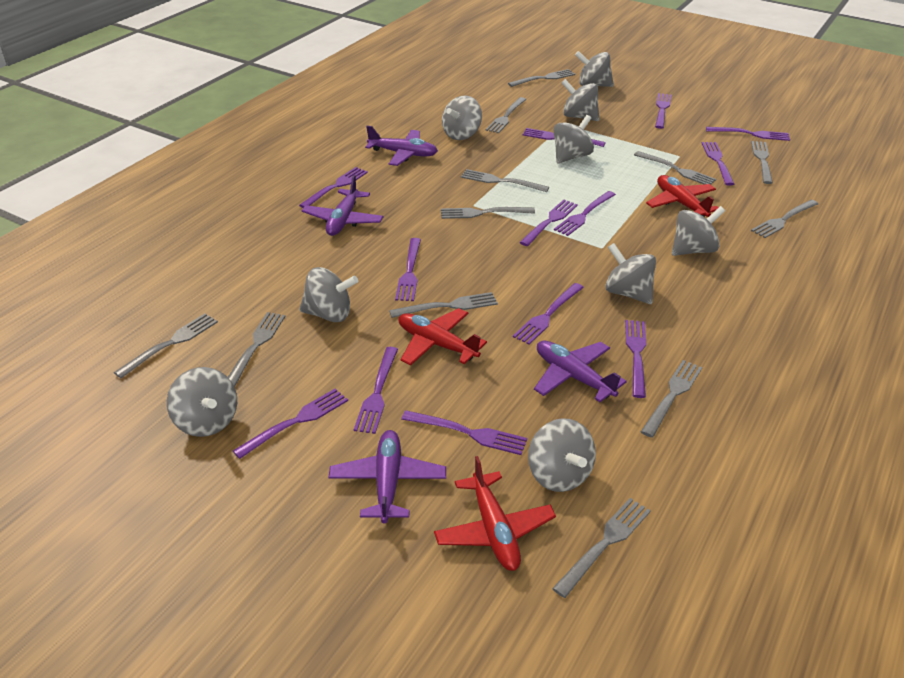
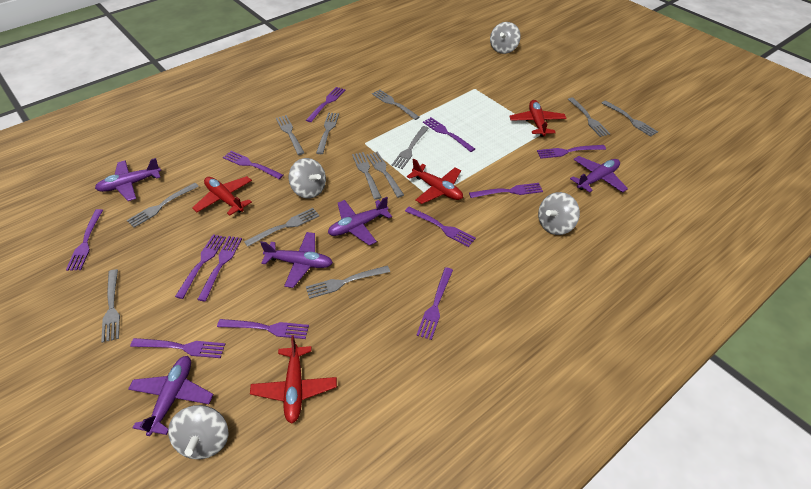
grey spinning top: 9 -> 4
purple fork: 13 -> 12
purple plane: 4 -> 5
red plane: 3 -> 4

